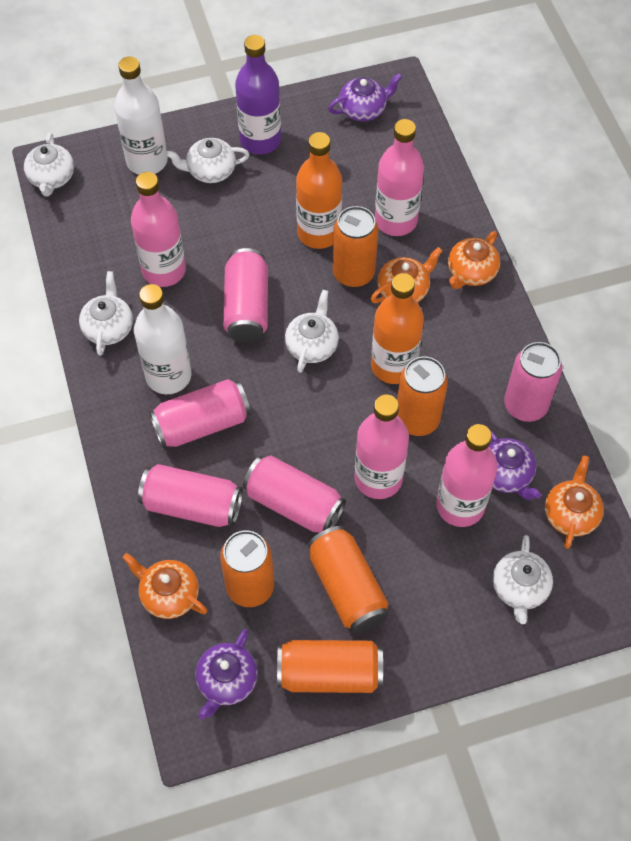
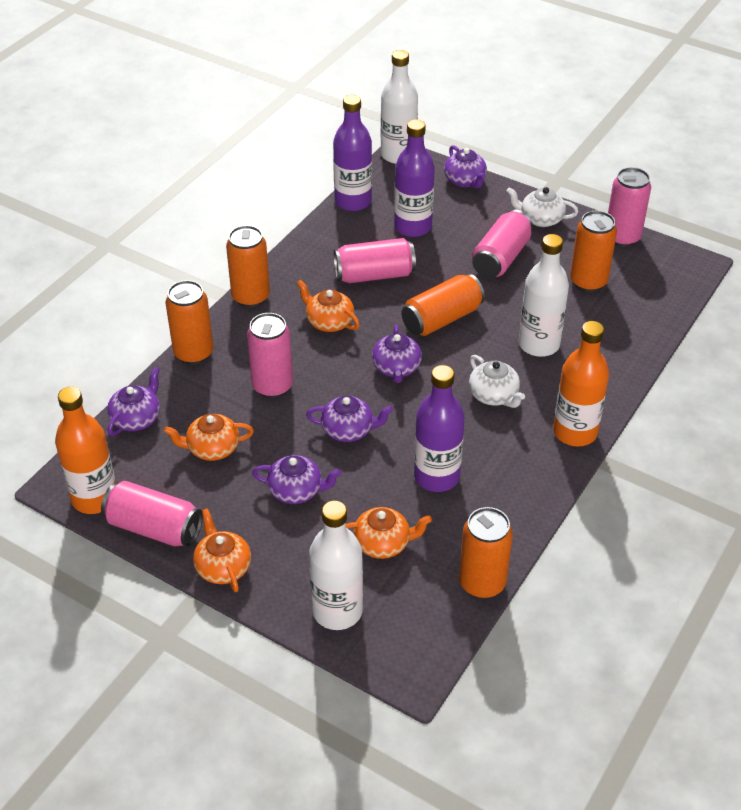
pink bottle: 4 -> 0
purple bottle: 1 -> 3
purple teapot: 3 -> 5
white bottle: 2 -> 3
white teapot: 5 -> 2

